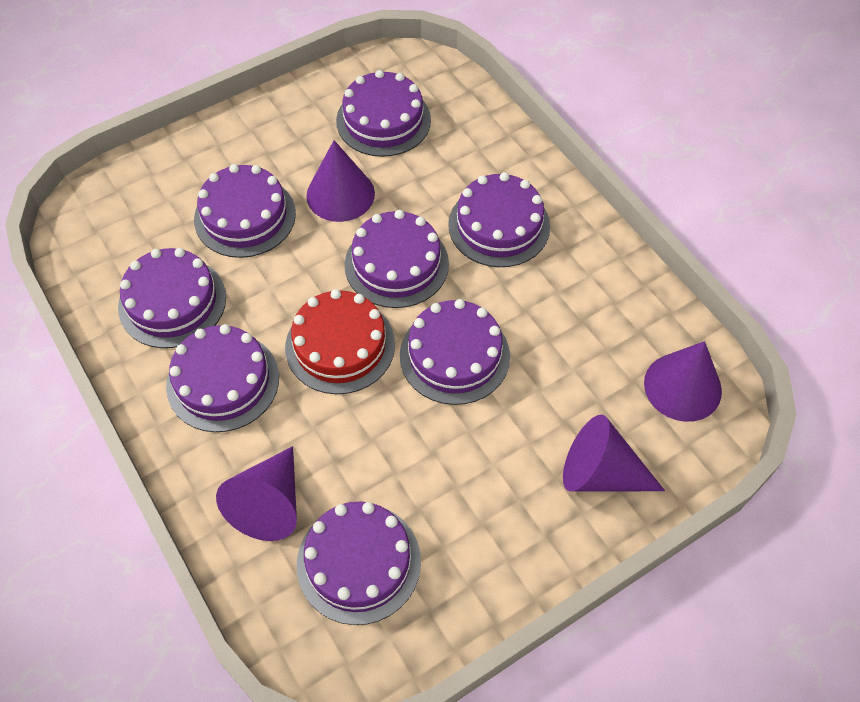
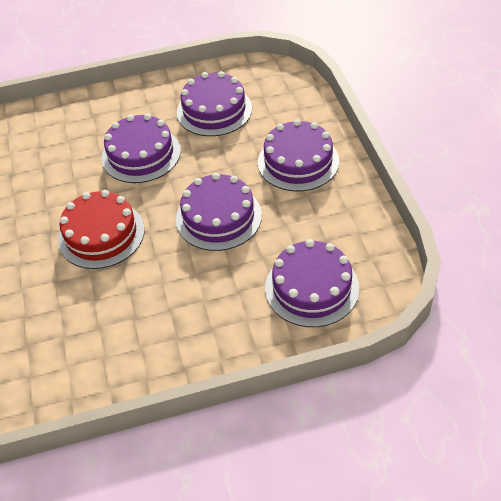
purple cake: 8 -> 5
purple cone: 4 -> 0

